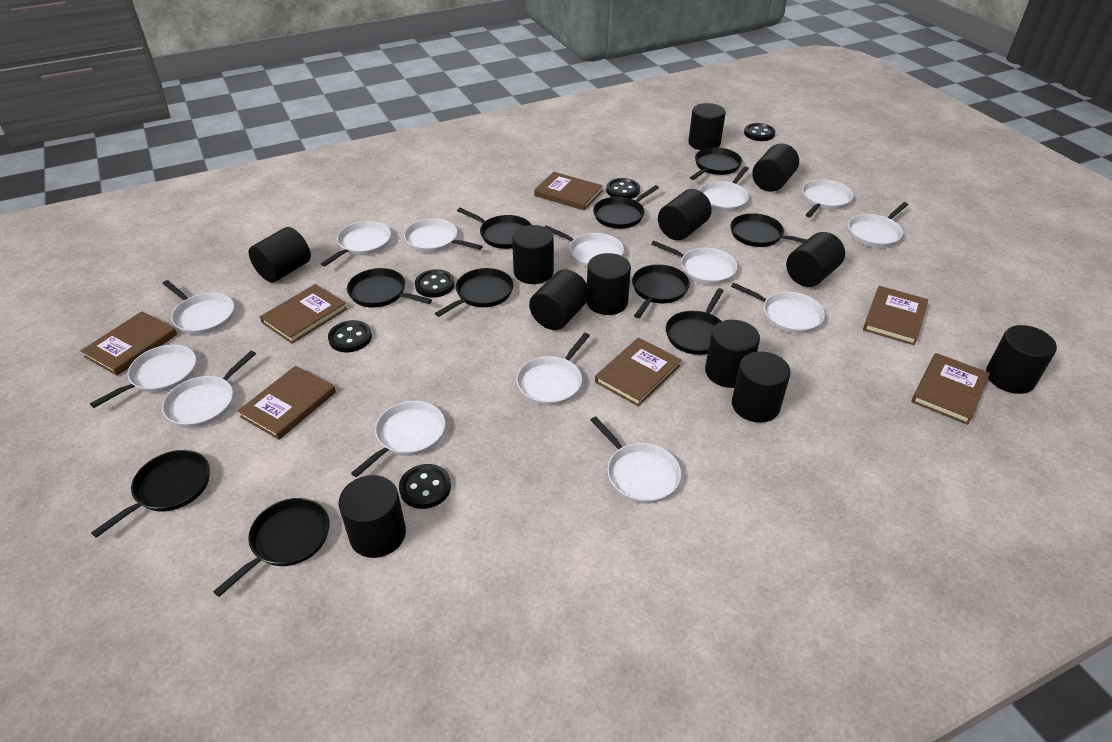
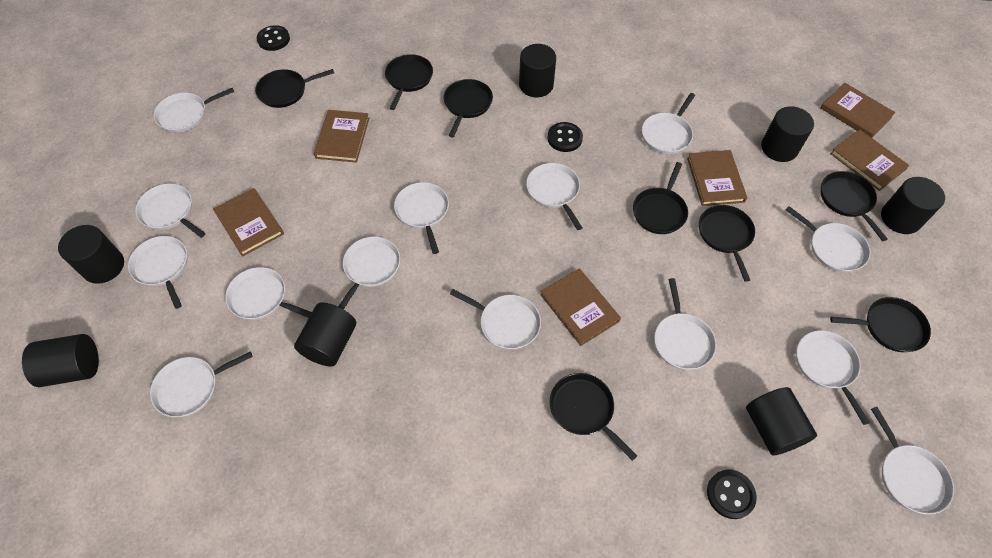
black button: 5 -> 3
black cylinder: 12 -> 7
black pan: 10 -> 8
brown book: 7 -> 6

